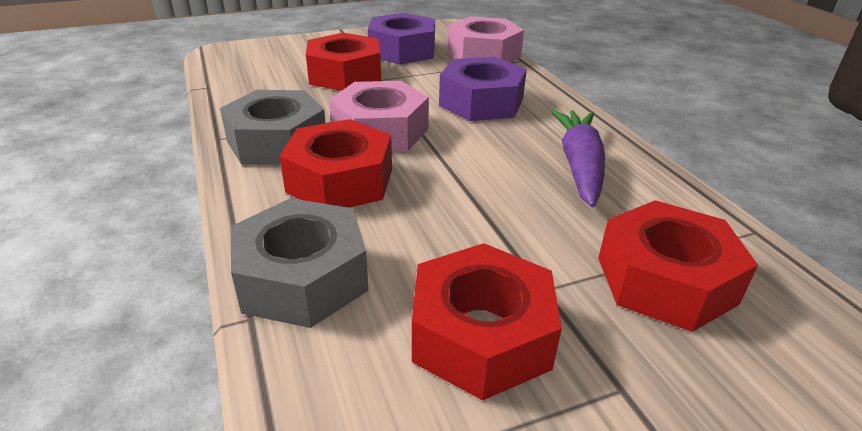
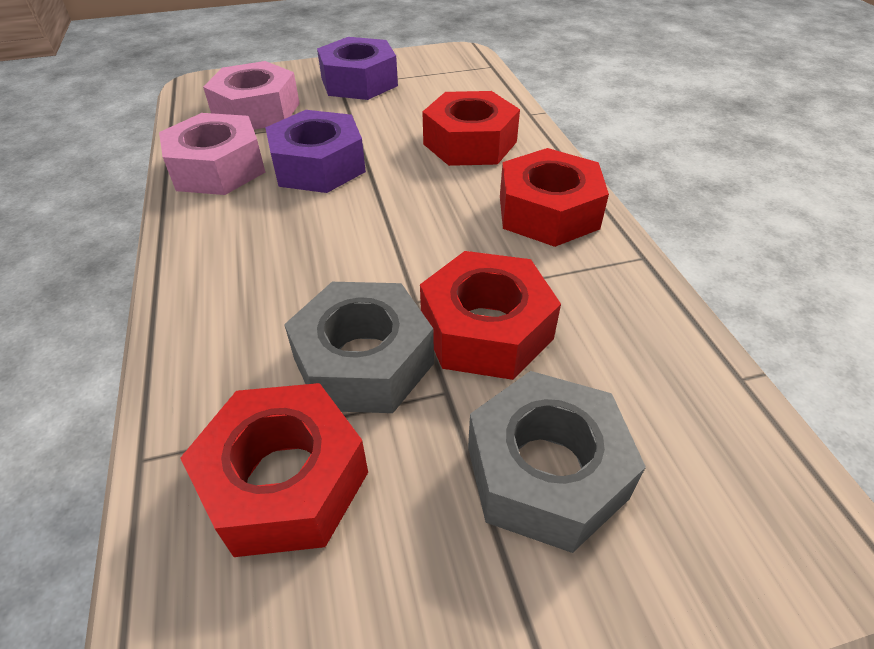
purple carrot: 1 -> 0

